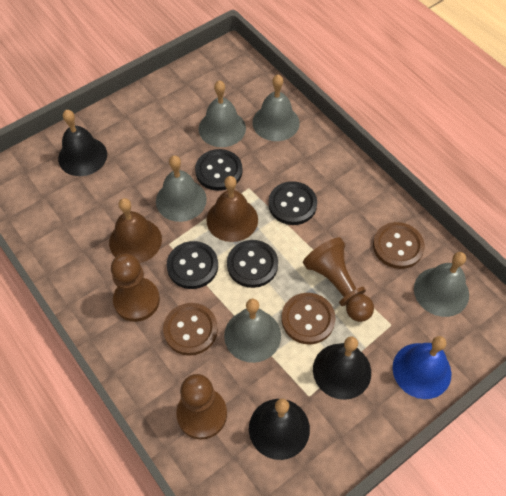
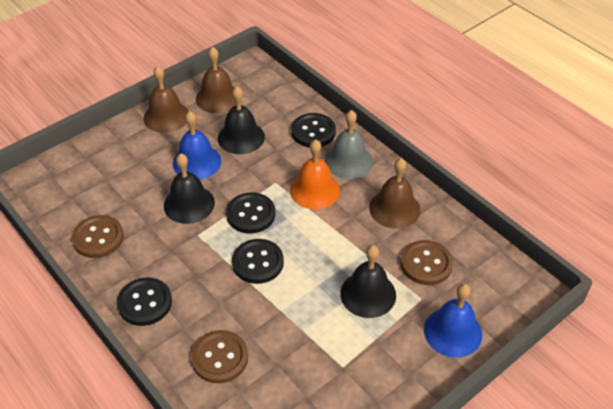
blue bell: 1 -> 2
brown bell: 2 -> 3
brown pawn: 3 -> 0
grey bell: 5 -> 1
orange bell: 0 -> 1

